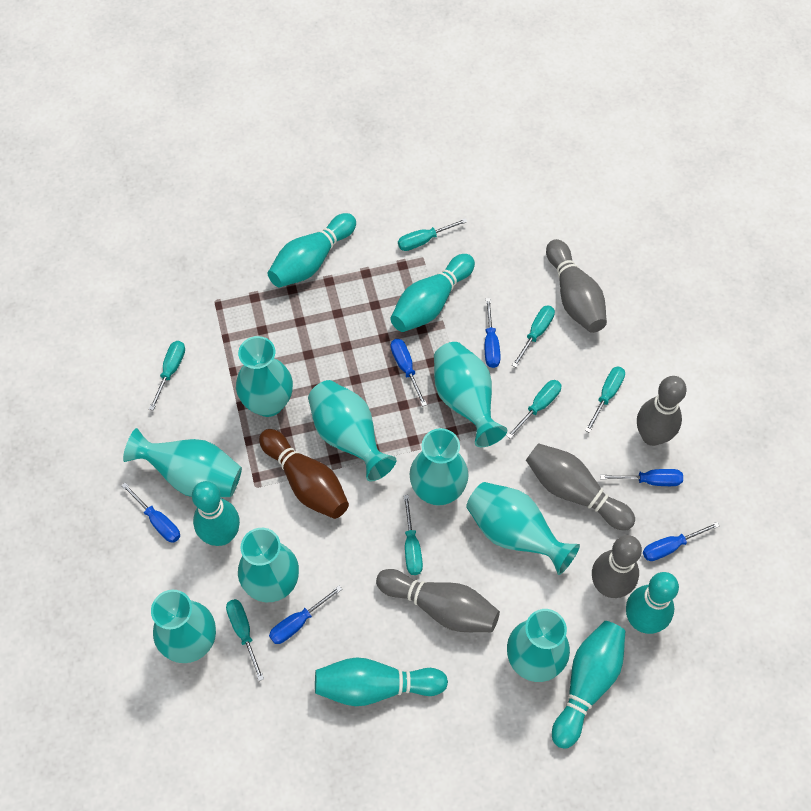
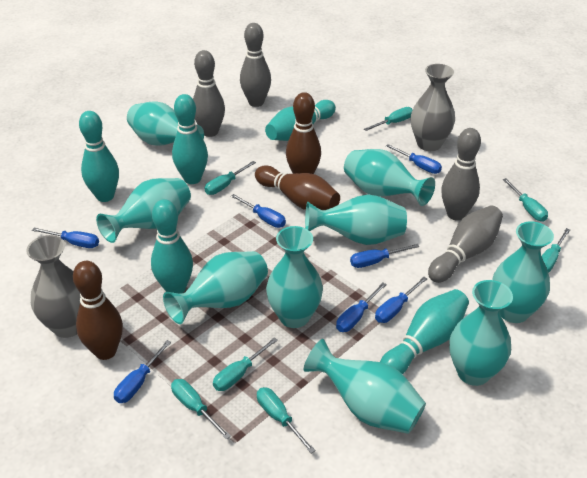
blue screwdriver: 6 -> 7
brown bowling pin: 1 -> 3
grey bowling pin: 5 -> 4
grey vase: 0 -> 2
turquoise bowling pin: 6 -> 5

